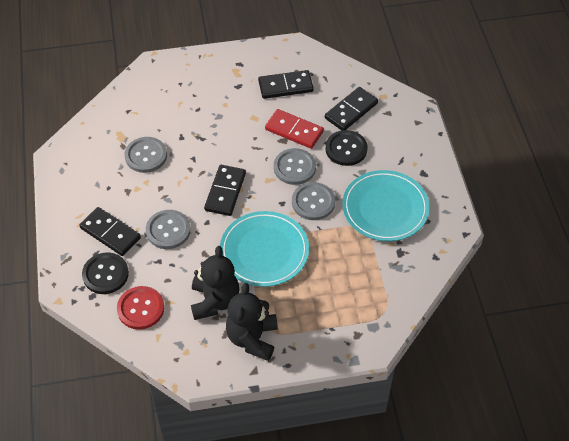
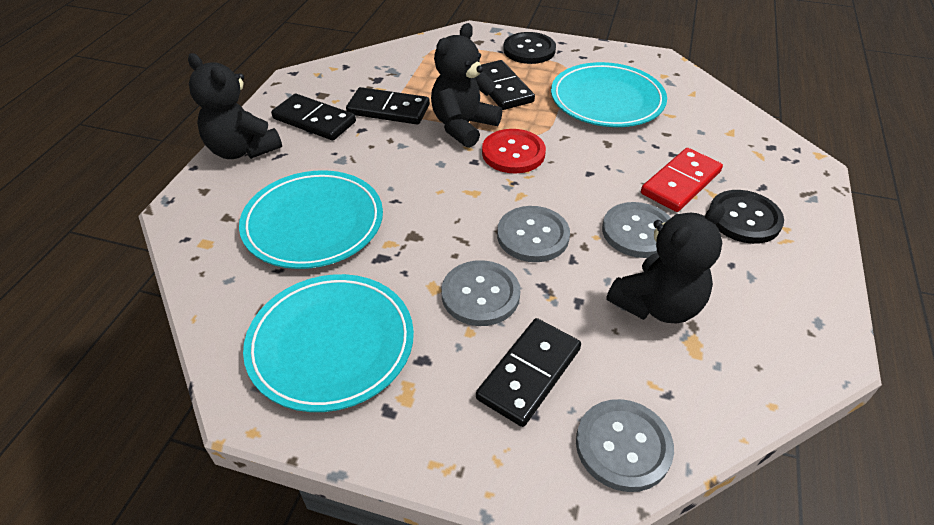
black teddy bear: 2 -> 3
turquoise plate: 2 -> 3

